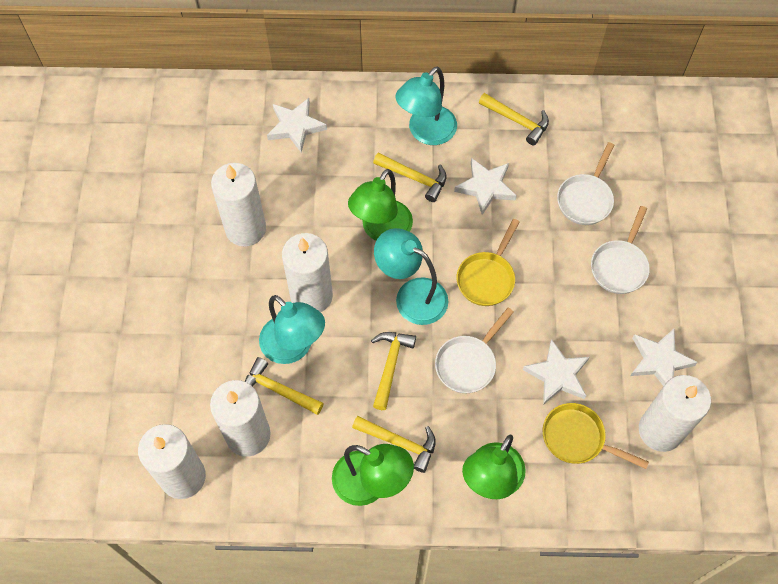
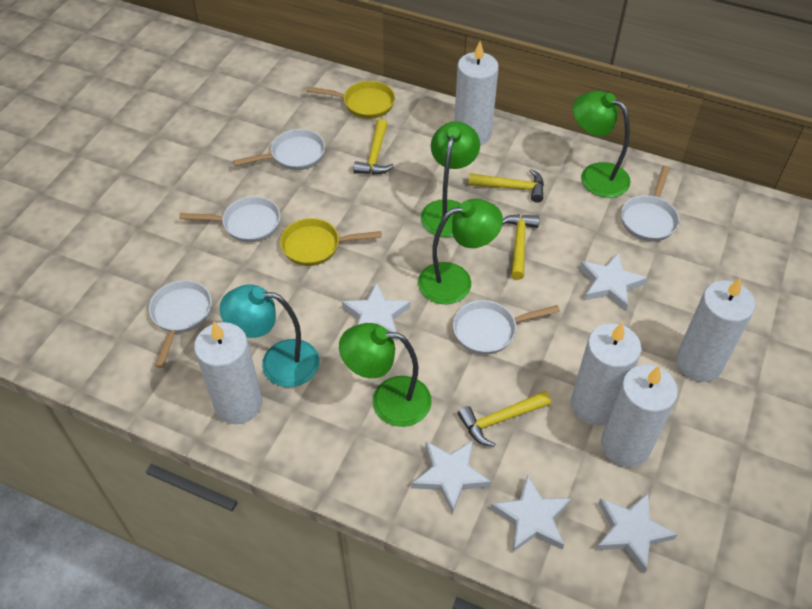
green lamp: 3 -> 4
turquoise lamp: 3 -> 1
white pan: 3 -> 5
white star: 4 -> 5
yellow hammer: 5 -> 4

